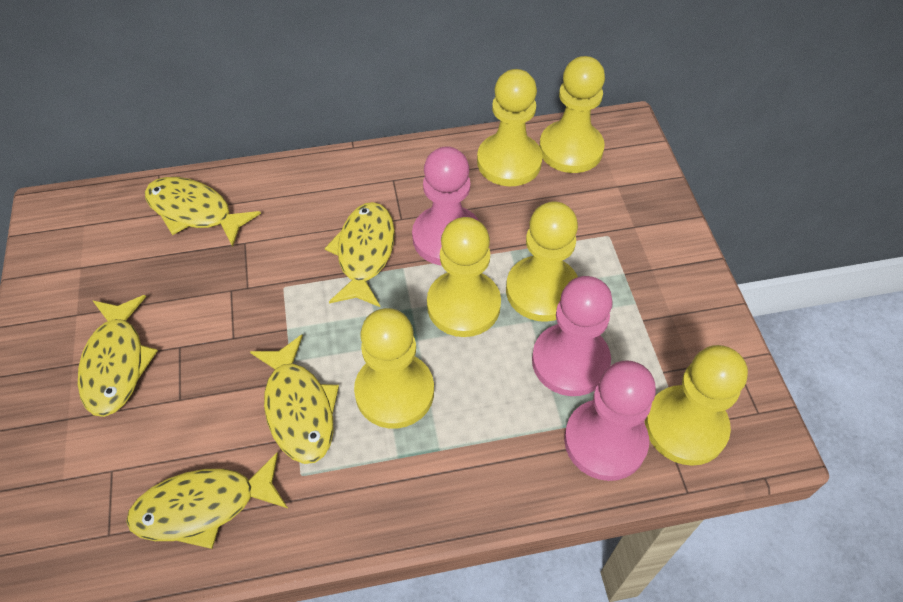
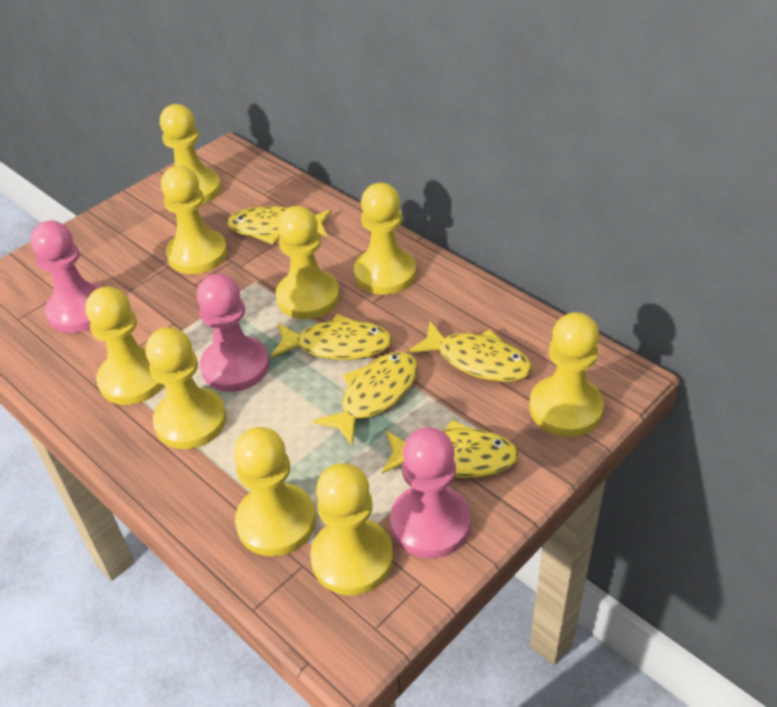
yellow pawn: 6 -> 9

